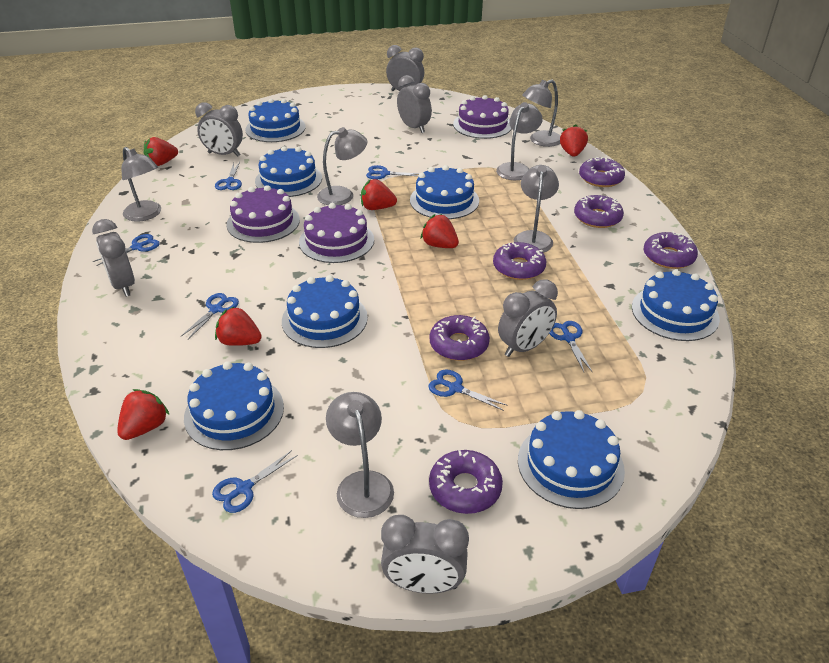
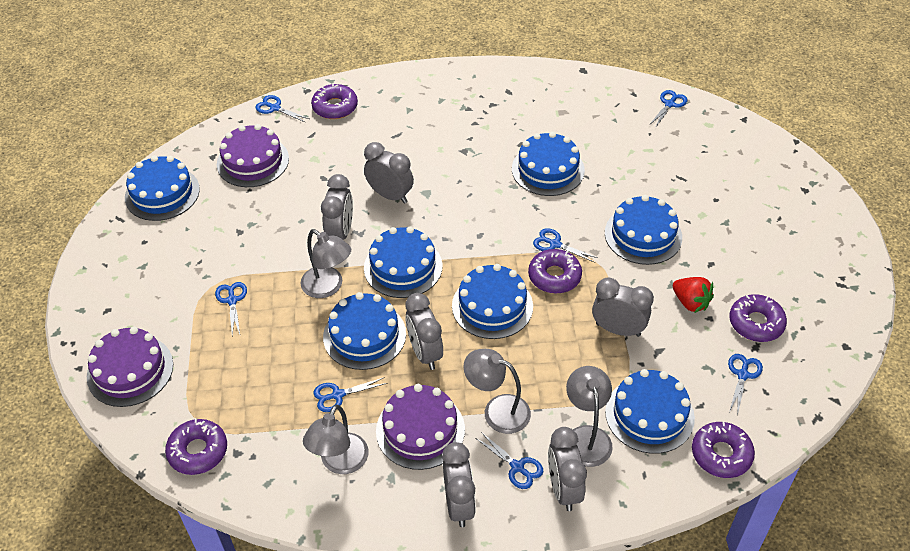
grey lamp: 6 -> 4
purple donut: 6 -> 5
red strawberry: 6 -> 1

